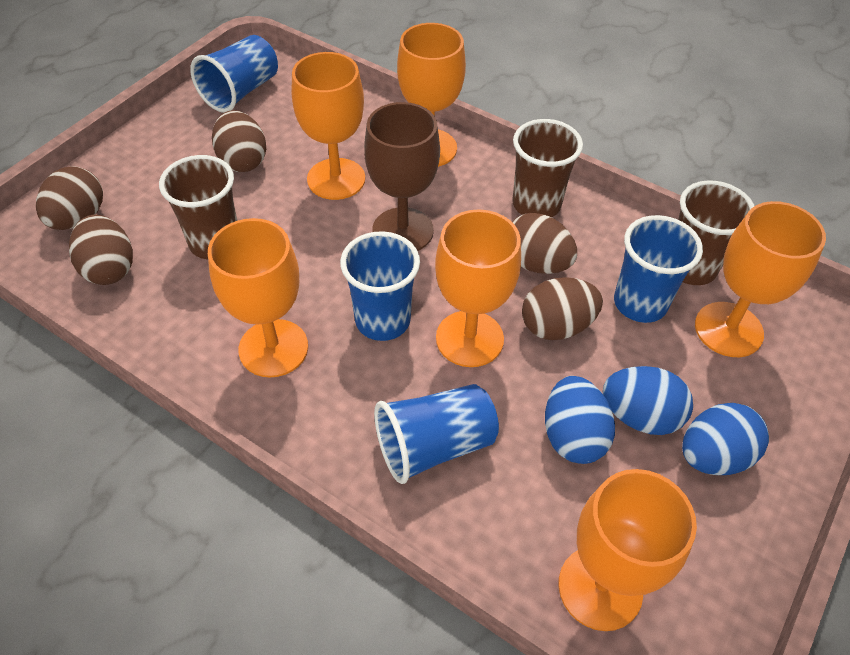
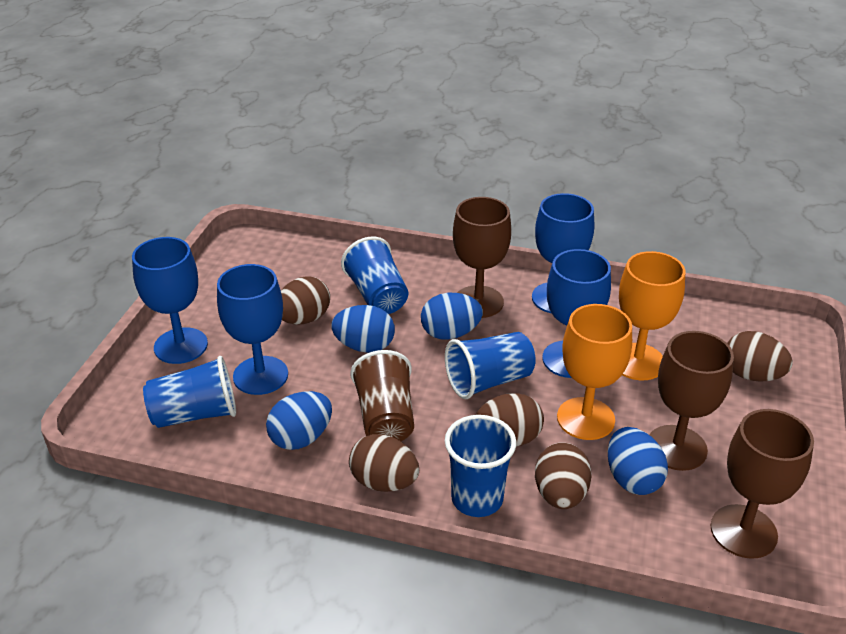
blue egg: 3 -> 4
blue goblet: 0 -> 4
brown cup: 3 -> 1
brown goblet: 1 -> 3
orange goblet: 6 -> 2

